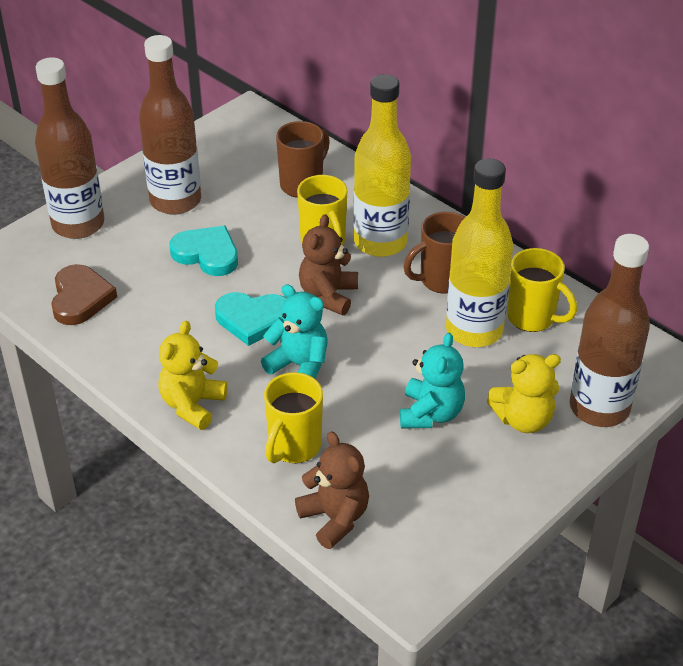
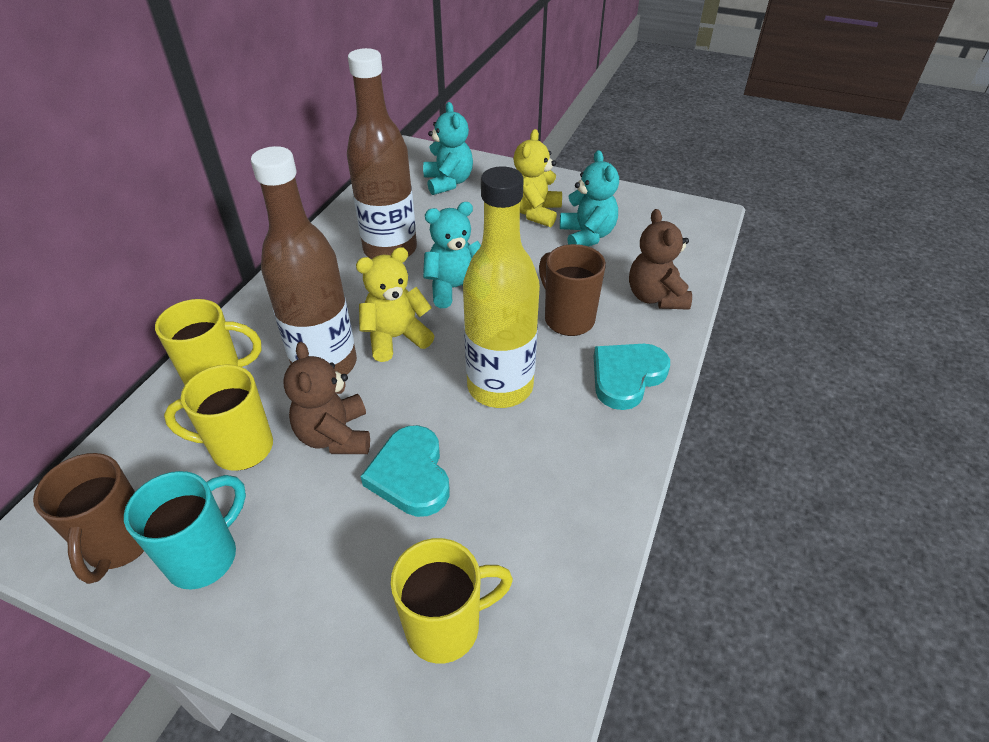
brown bottle: 3 -> 2
brown heart: 1 -> 0
turquoise mug: 0 -> 1
turquoise teddy bear: 2 -> 3
yellow bottle: 2 -> 1

